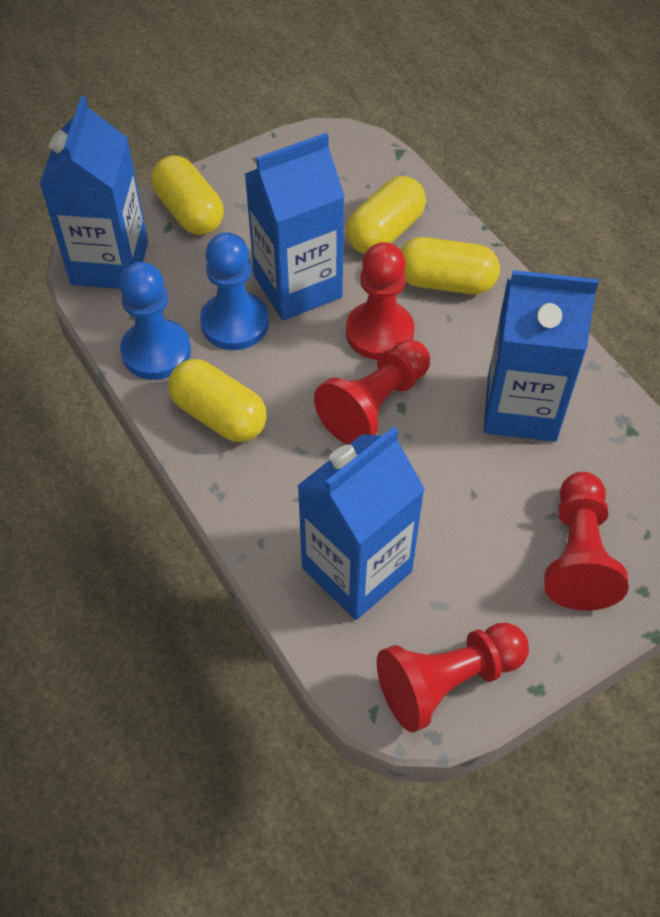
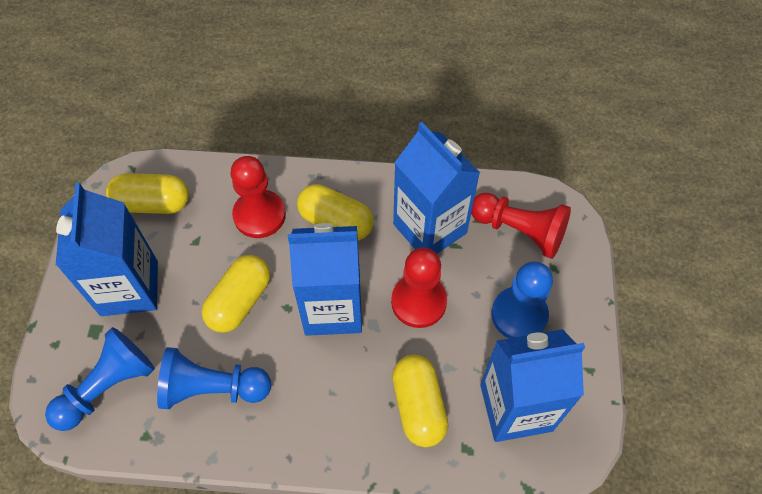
blue pawn: 2 -> 3
red pawn: 4 -> 3

